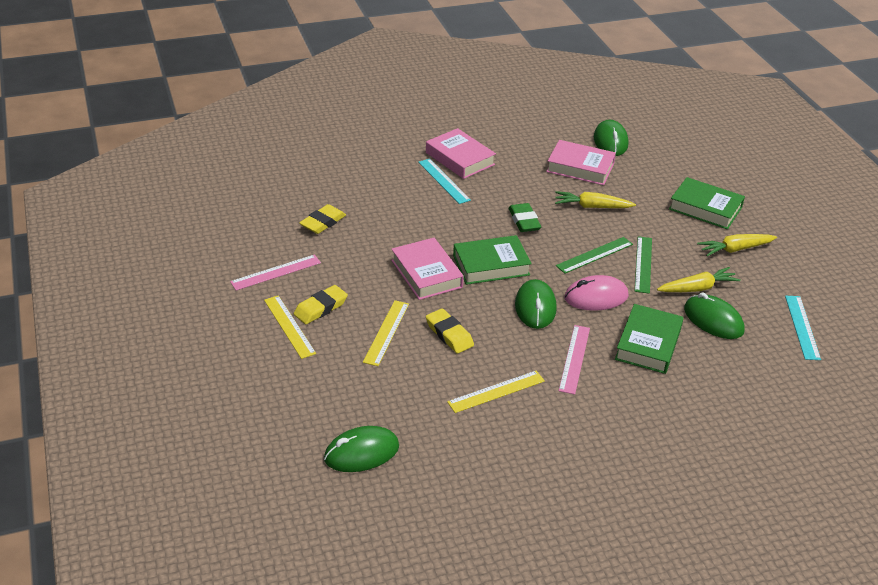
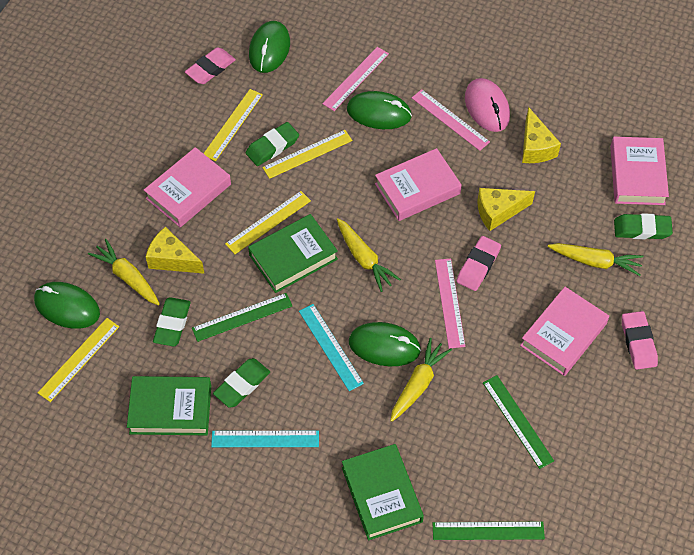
green eraser: 1 -> 4
green ruler: 2 -> 3
pink book: 3 -> 4
pink eraser: 0 -> 3
pink ruler: 2 -> 3
yellow carrot: 3 -> 4
yellow cheese: 0 -> 3
yellow eraser: 3 -> 0
yellow ruler: 3 -> 4

